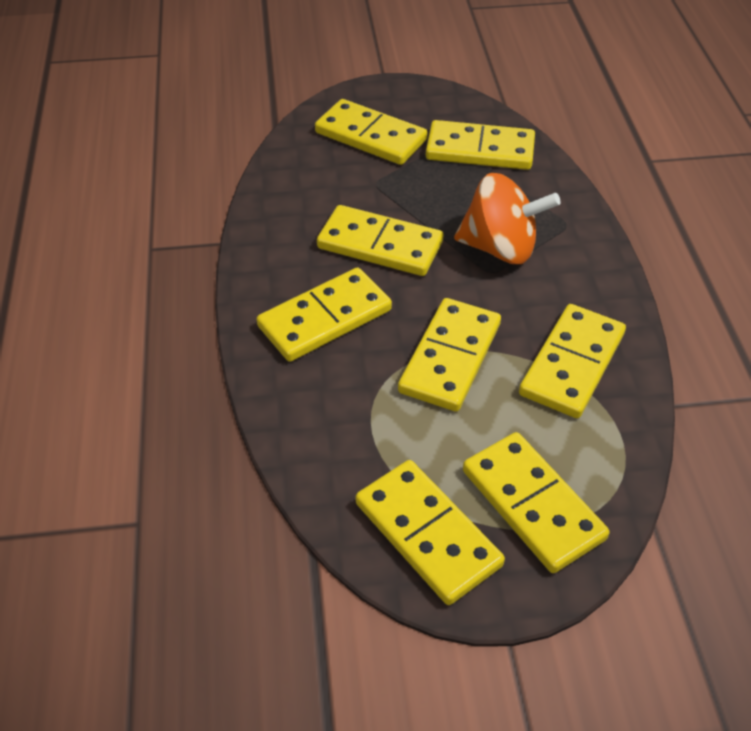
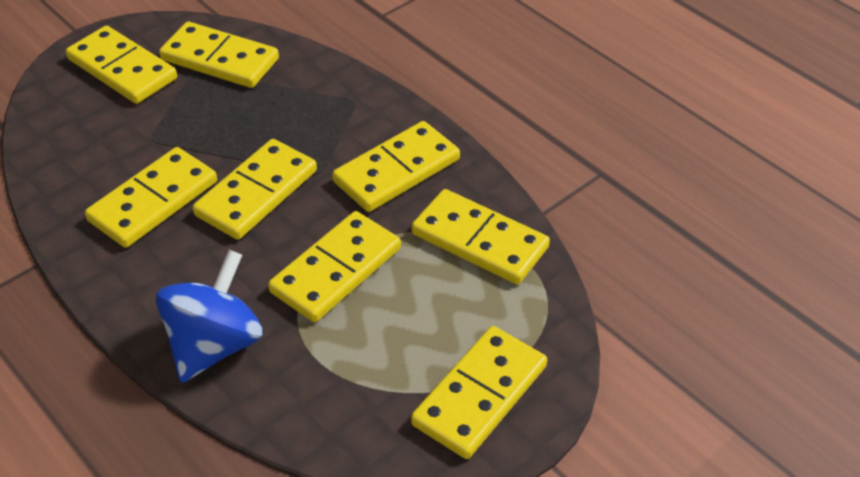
blue spinning top: 0 -> 1
orange spinning top: 1 -> 0

